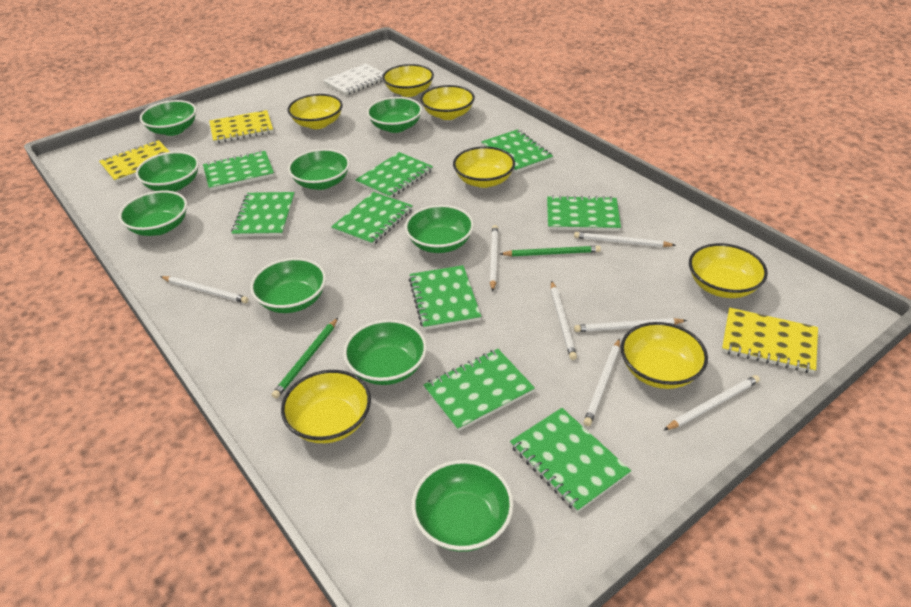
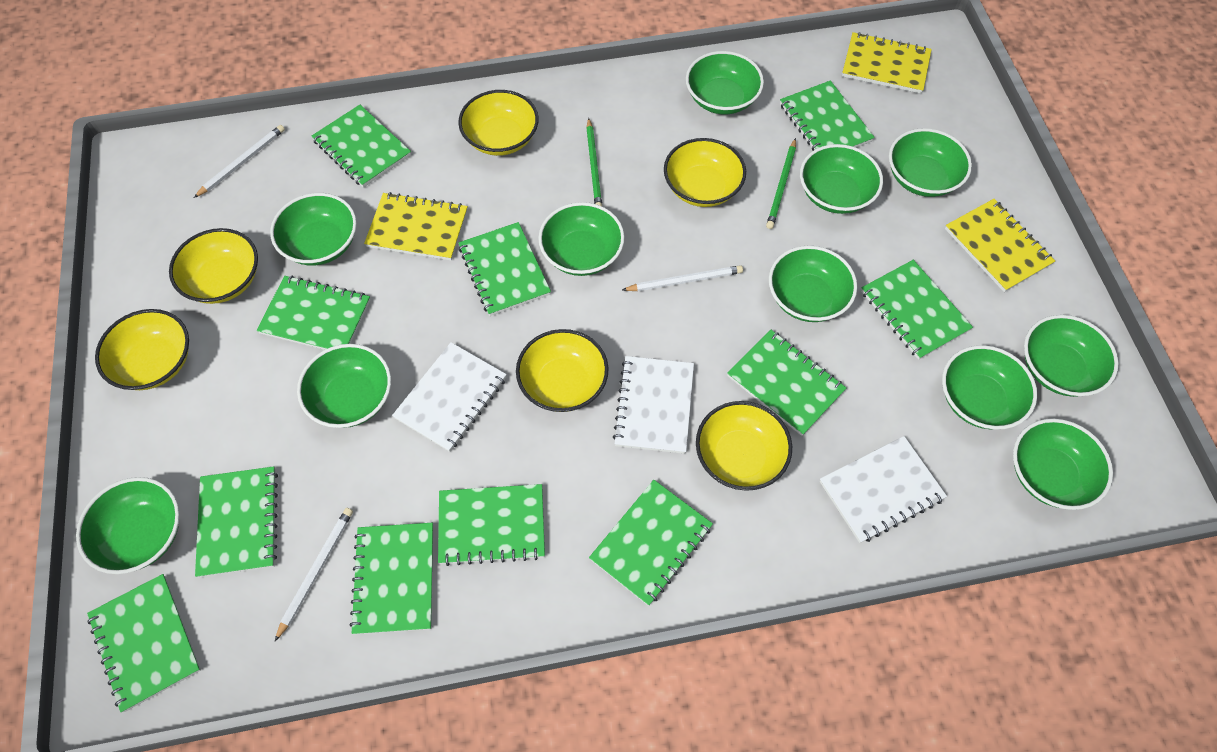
green bowl: 9 -> 11
green notebook: 9 -> 11
white notebook: 1 -> 3
white pencil: 7 -> 3
yellow bowl: 7 -> 6

